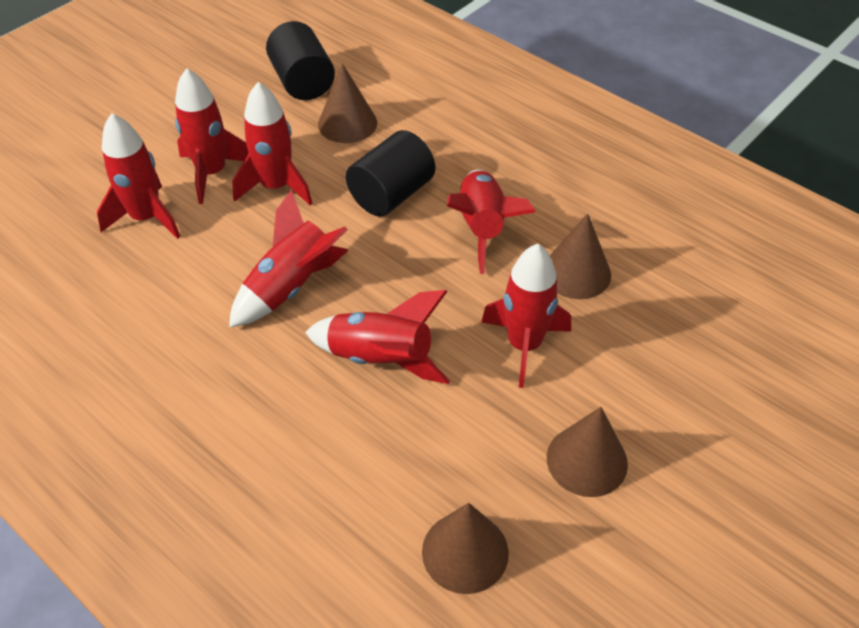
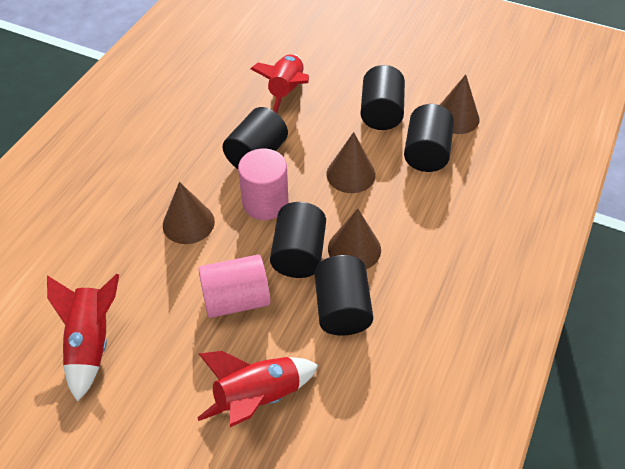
black cylinder: 2 -> 5
pink cylinder: 0 -> 2
red rocket: 7 -> 3

